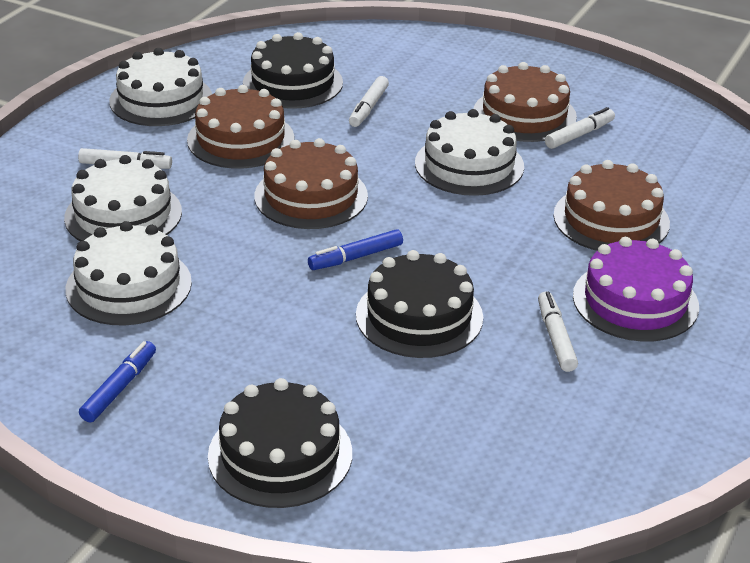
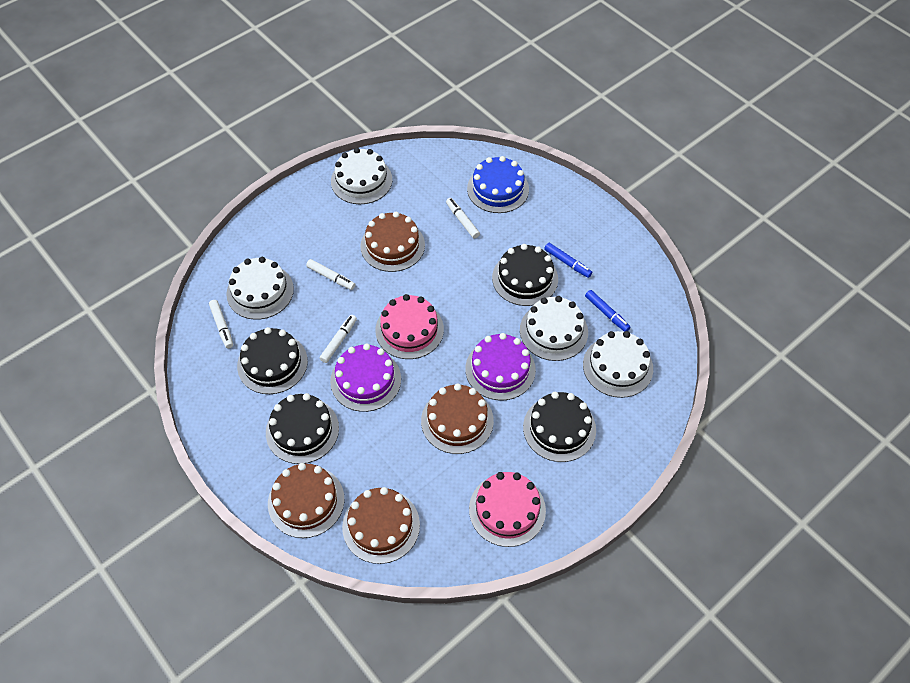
black cake: 3 -> 4
blue cake: 0 -> 1
pink cake: 0 -> 2
purple cake: 1 -> 2

